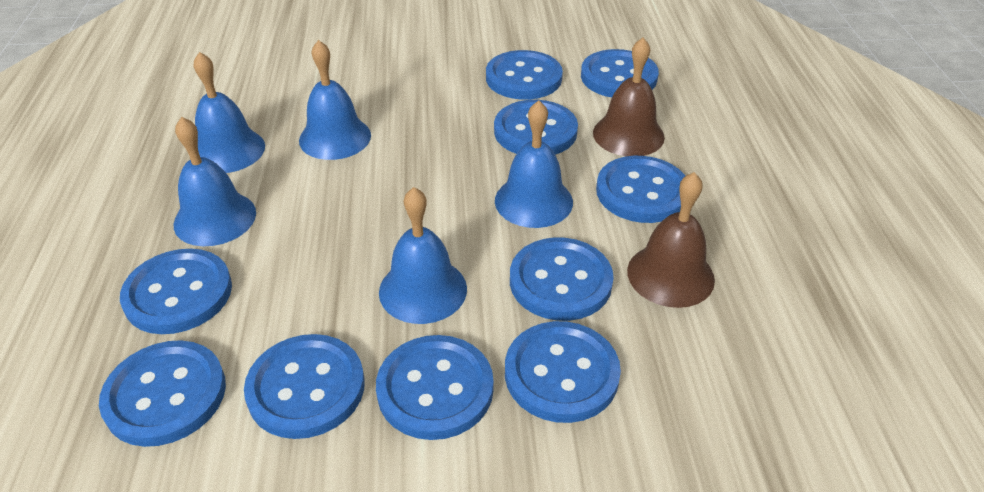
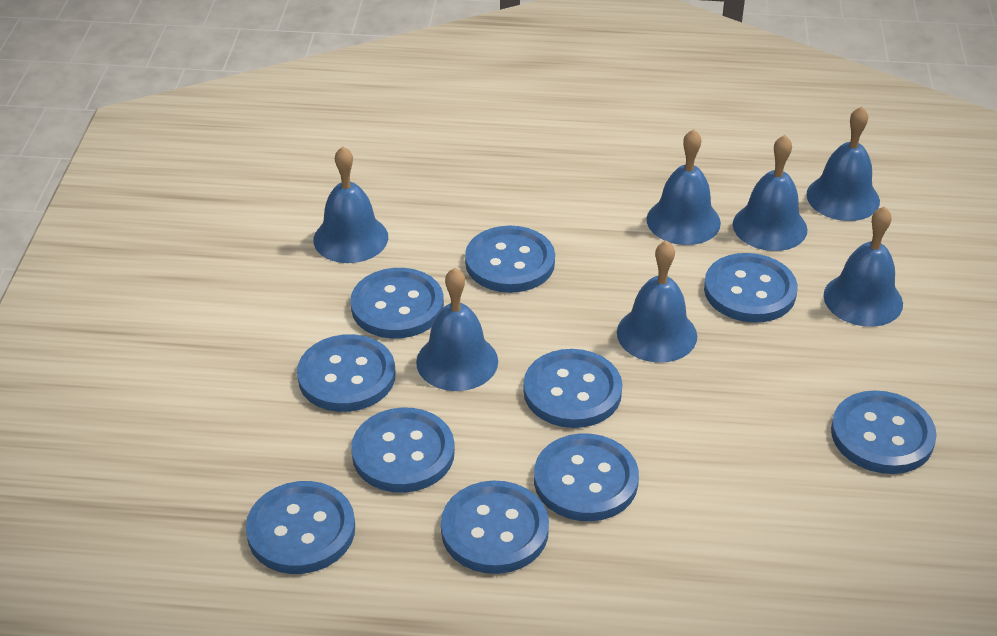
blue bell: 5 -> 7
brown bell: 2 -> 0

